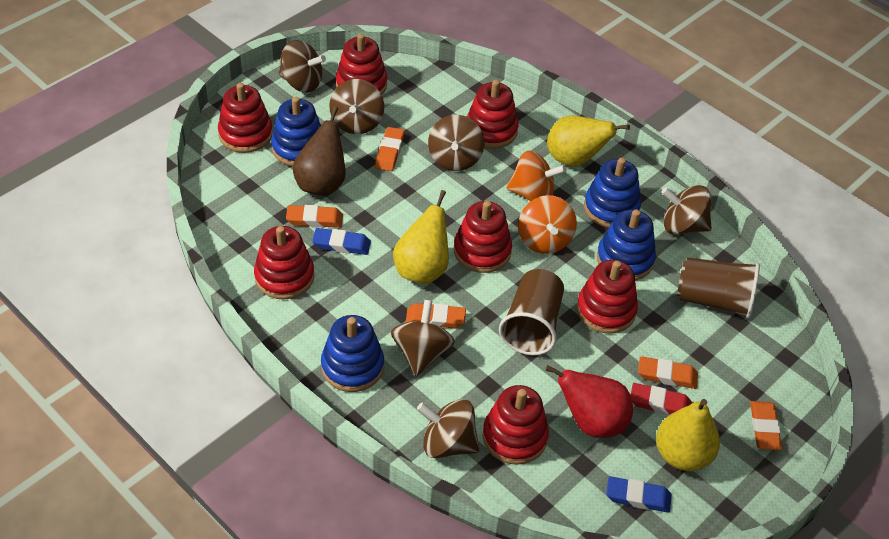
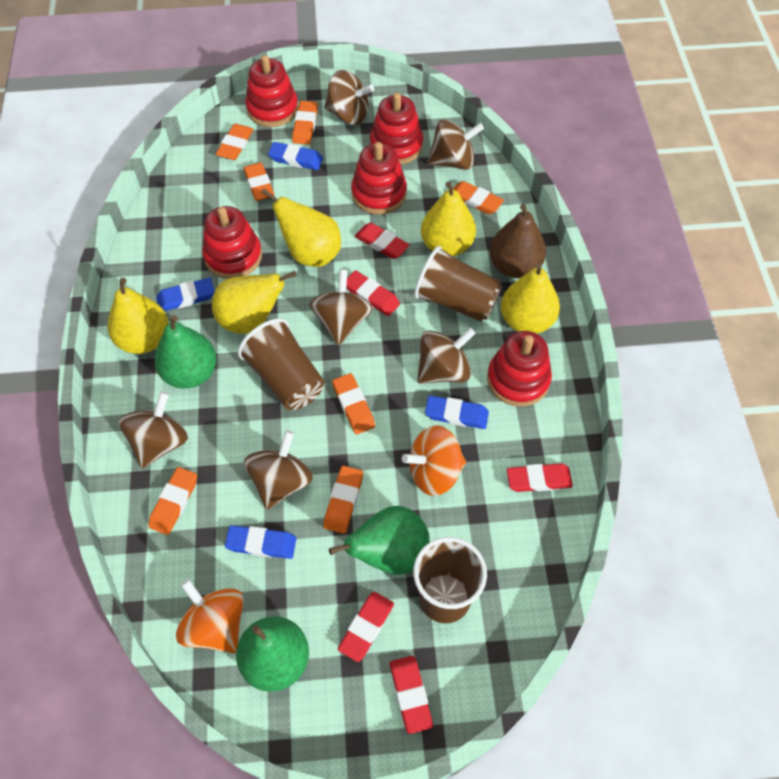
blue eraser: 2 -> 4
blue stacking toy: 4 -> 0
brown cup: 2 -> 3
green pear: 0 -> 3
orange eraser: 5 -> 7
red eraser: 1 -> 5
red pear: 1 -> 0
red stacking toy: 7 -> 5
yellow pear: 3 -> 5

